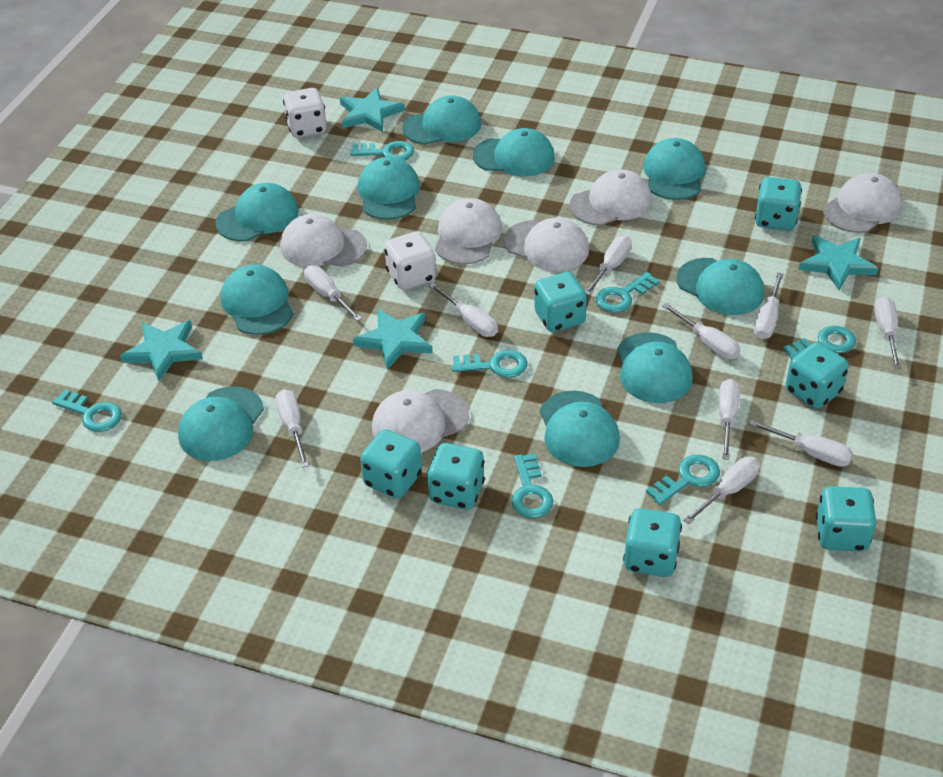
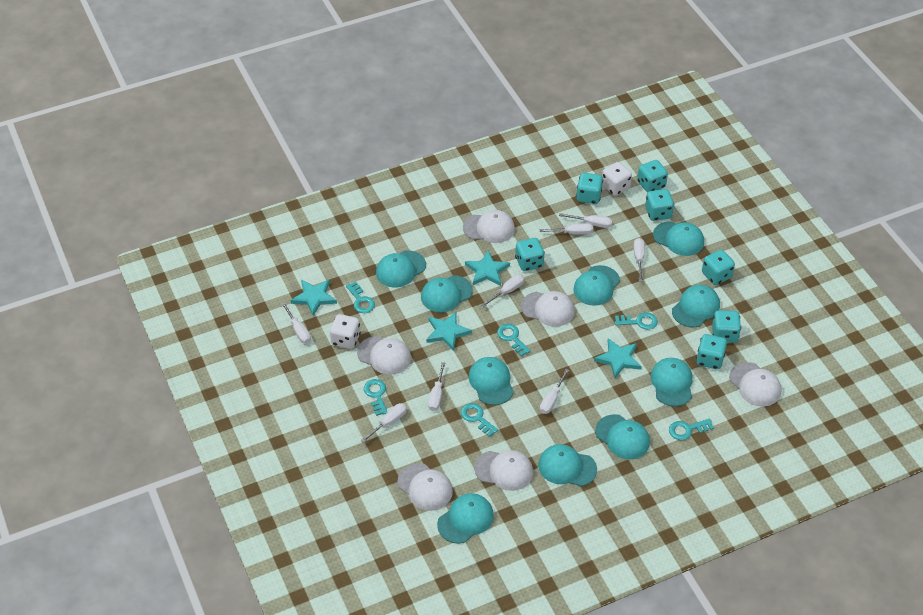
turquoise key: 7 -> 6
white screwdriver: 10 -> 8

